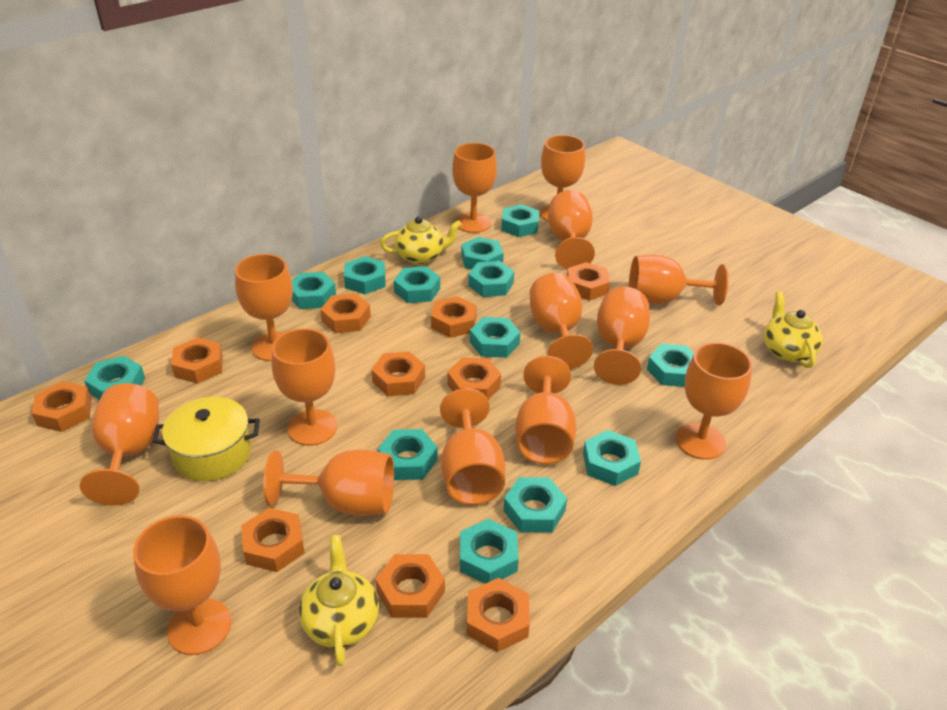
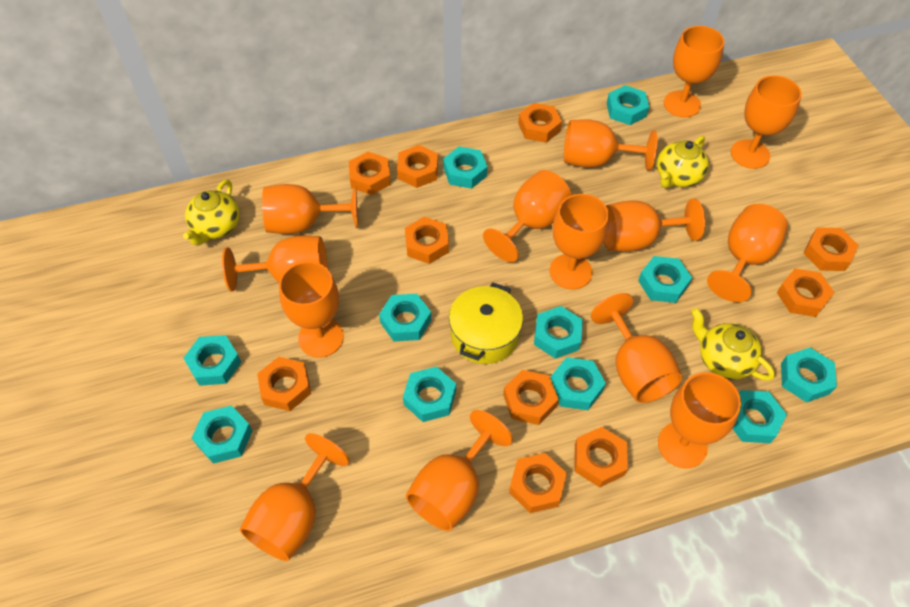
turquoise nut: 13 -> 11

